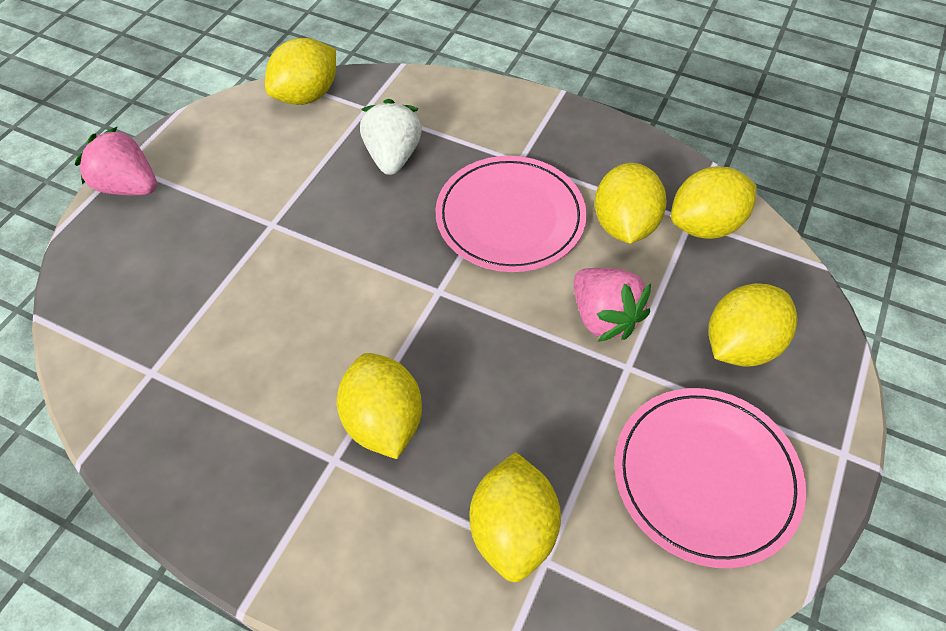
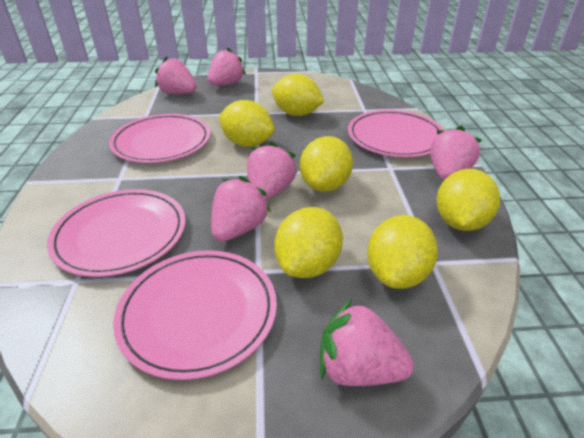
pink plate: 2 -> 4
pink strawberry: 2 -> 6
white strawberry: 1 -> 0

